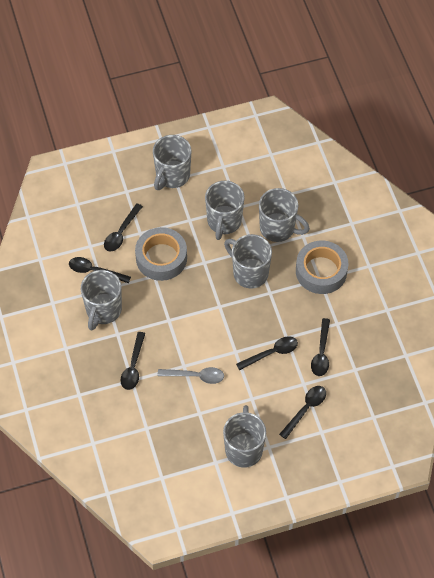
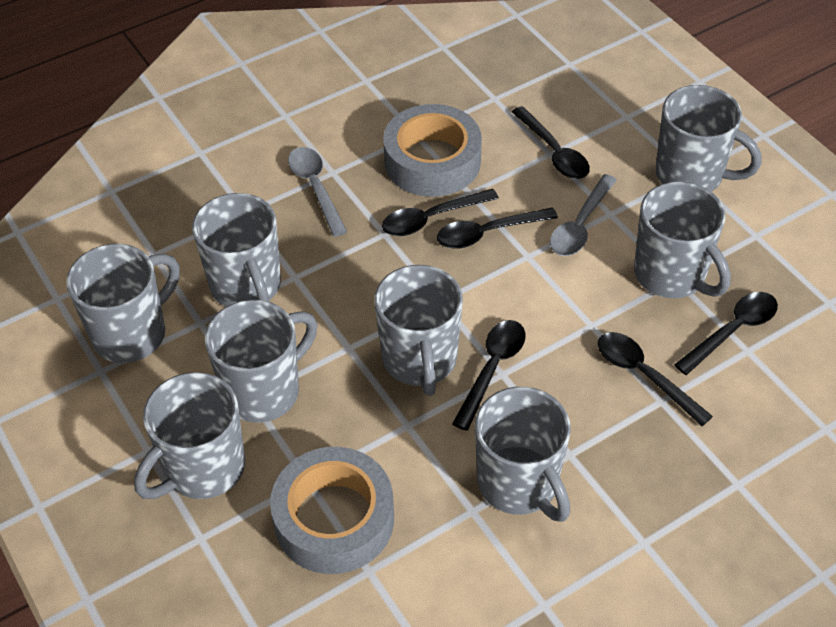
grey mug: 6 -> 8
grey spoon: 1 -> 2

